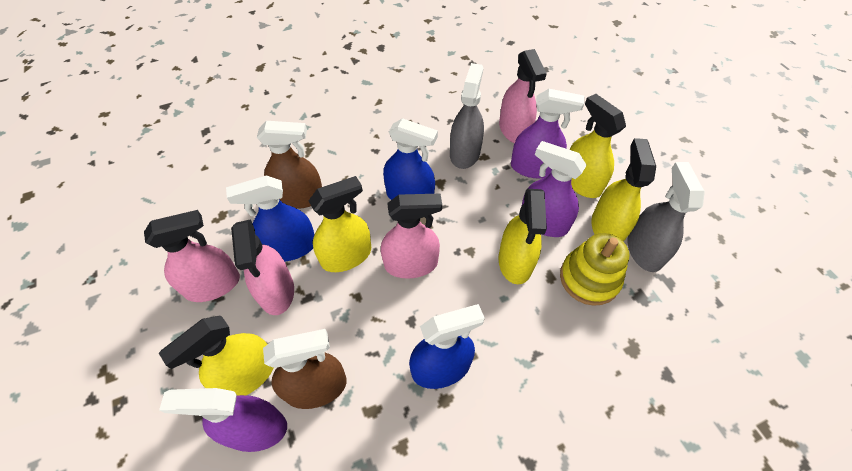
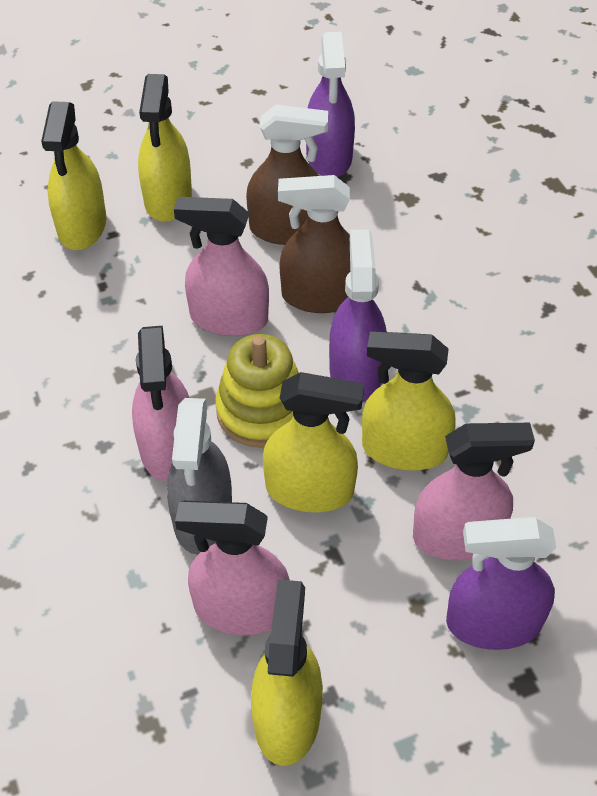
blue spray bottle: 3 -> 0
grey spray bottle: 2 -> 1

